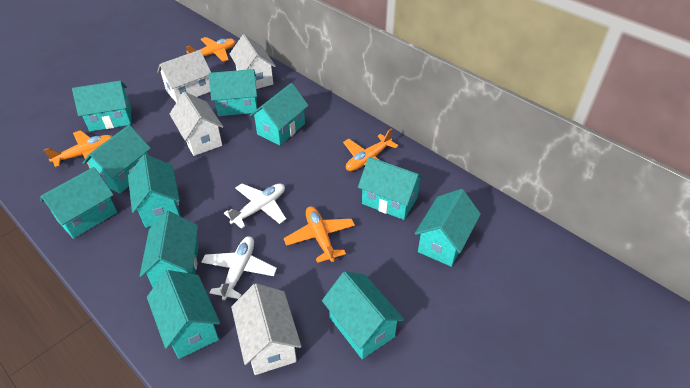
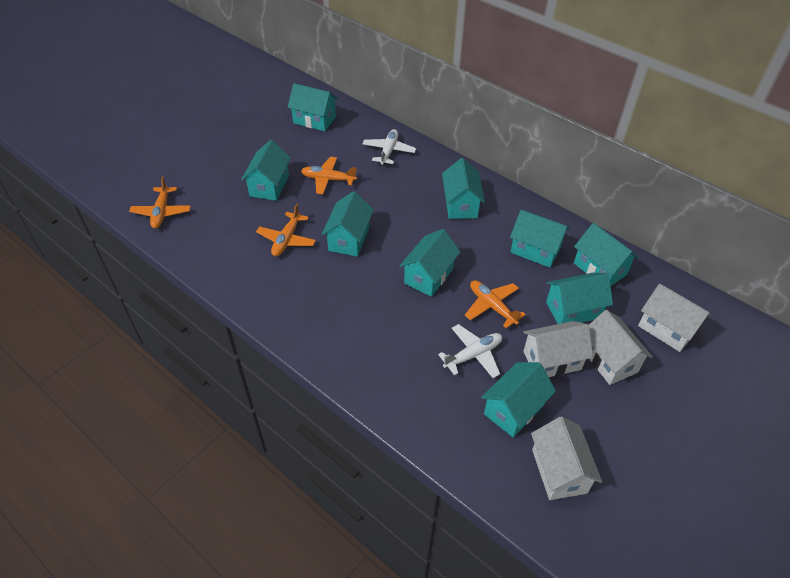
turquoise house: 11 -> 9

